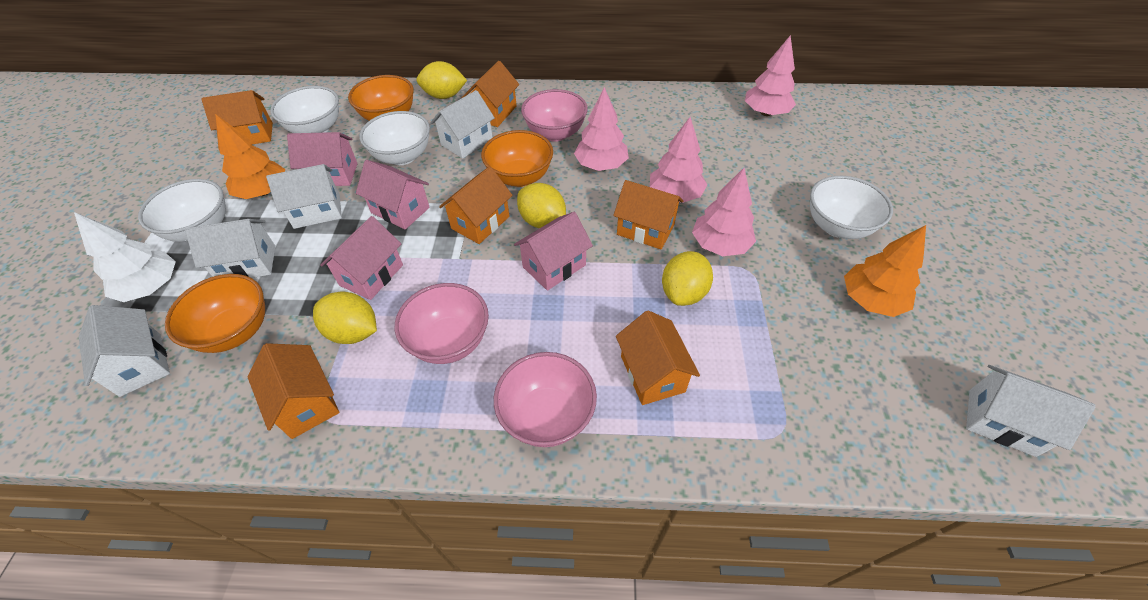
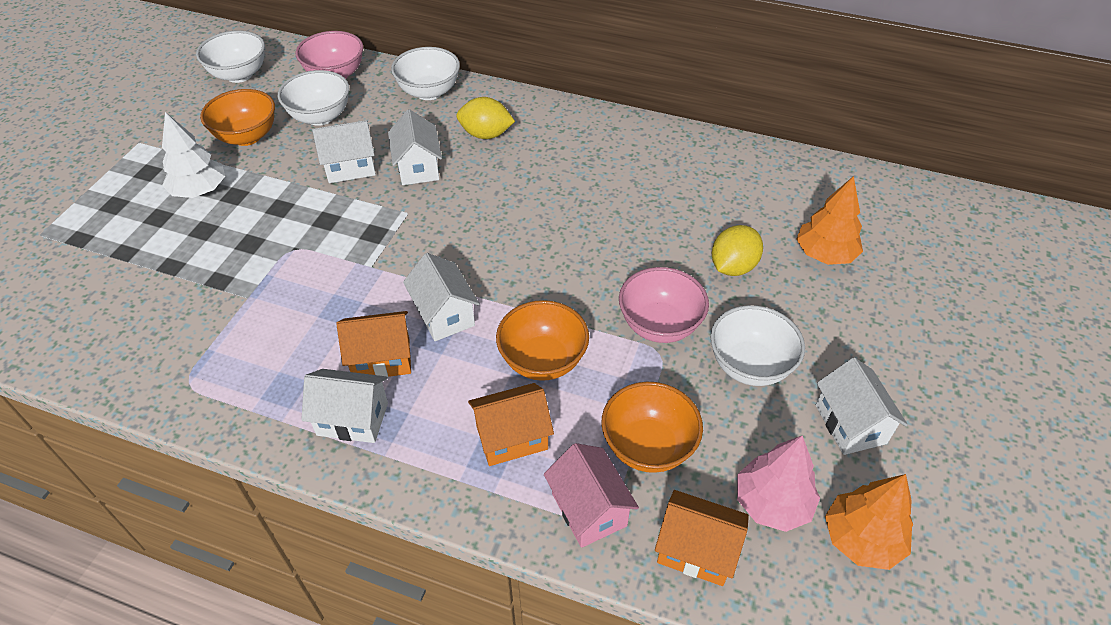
orange house: 6 -> 3
pink bowl: 3 -> 2
pink house: 4 -> 1
pink tree: 4 -> 1
yellow lemon: 4 -> 2

